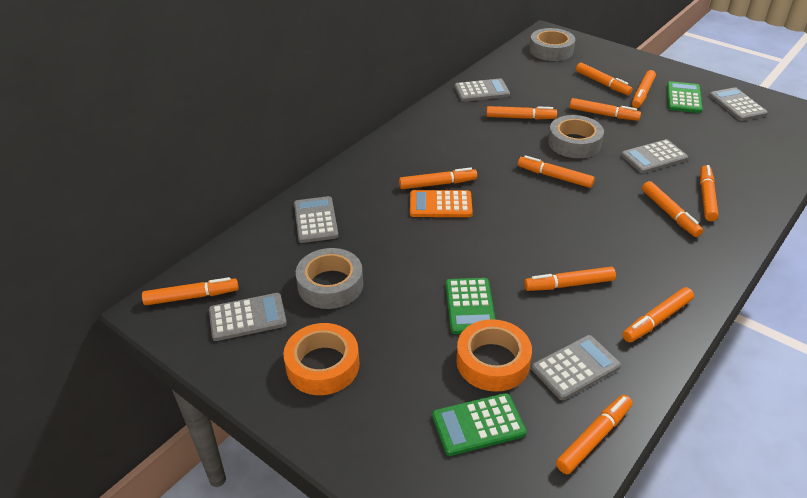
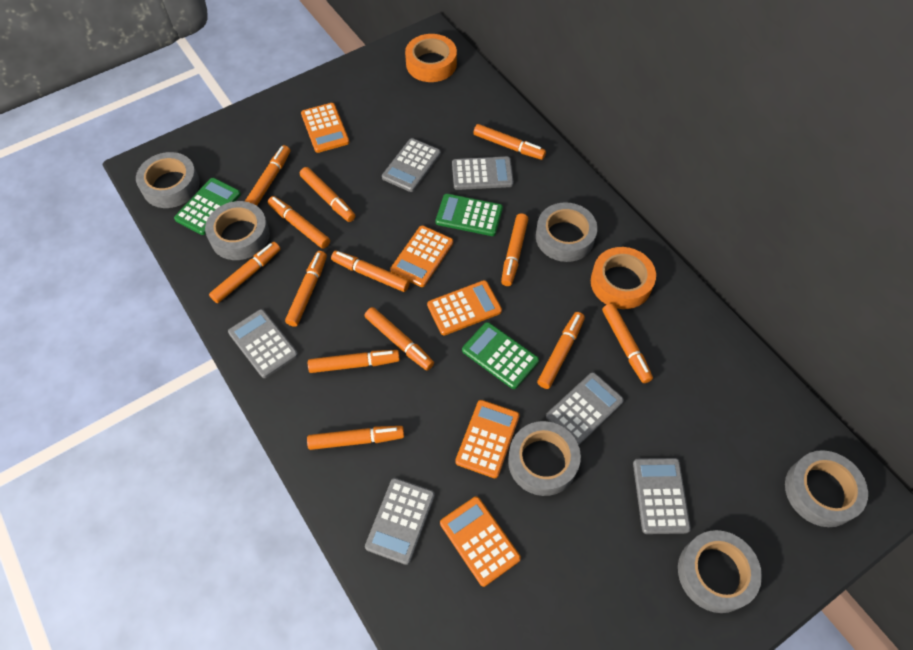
grey tape: 3 -> 6
orange calculator: 1 -> 5
orange marker: 12 -> 13

